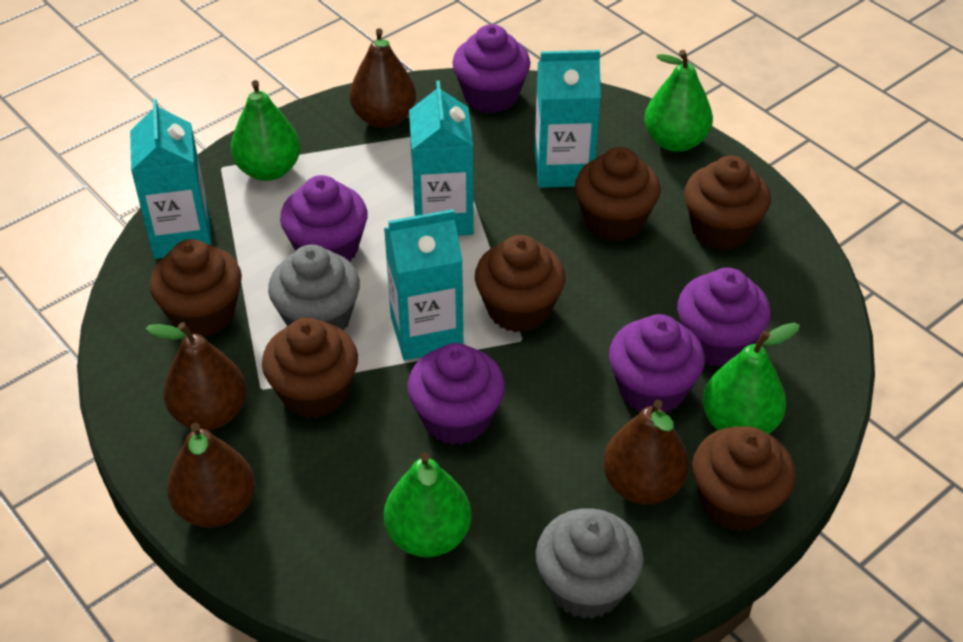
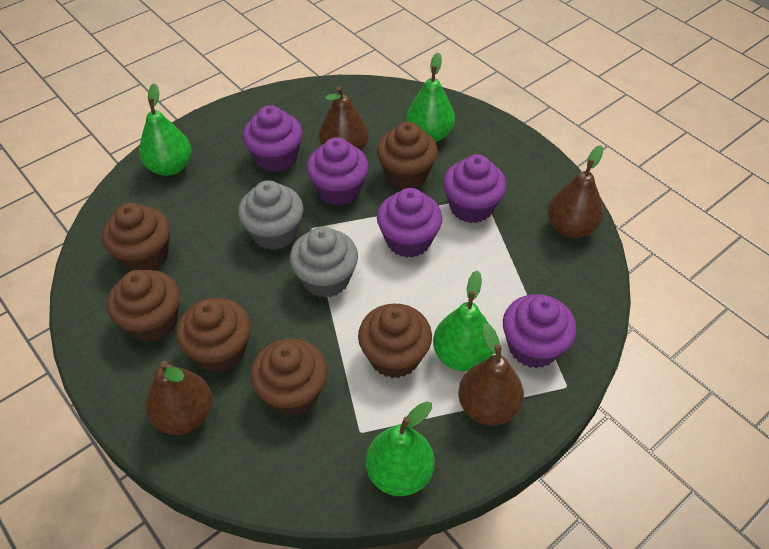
turquoise carton: 4 -> 0

